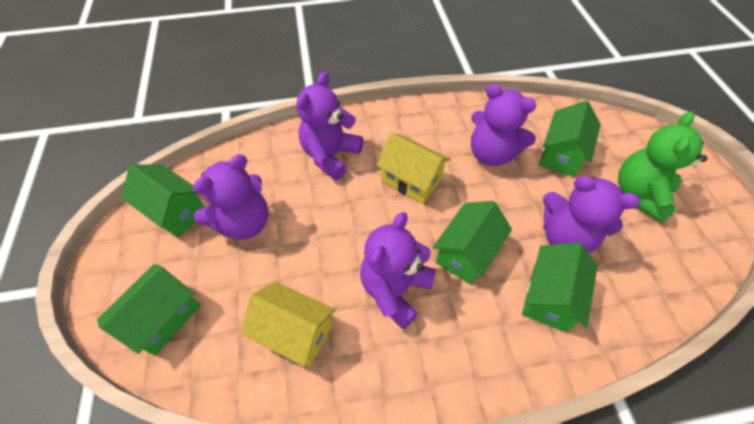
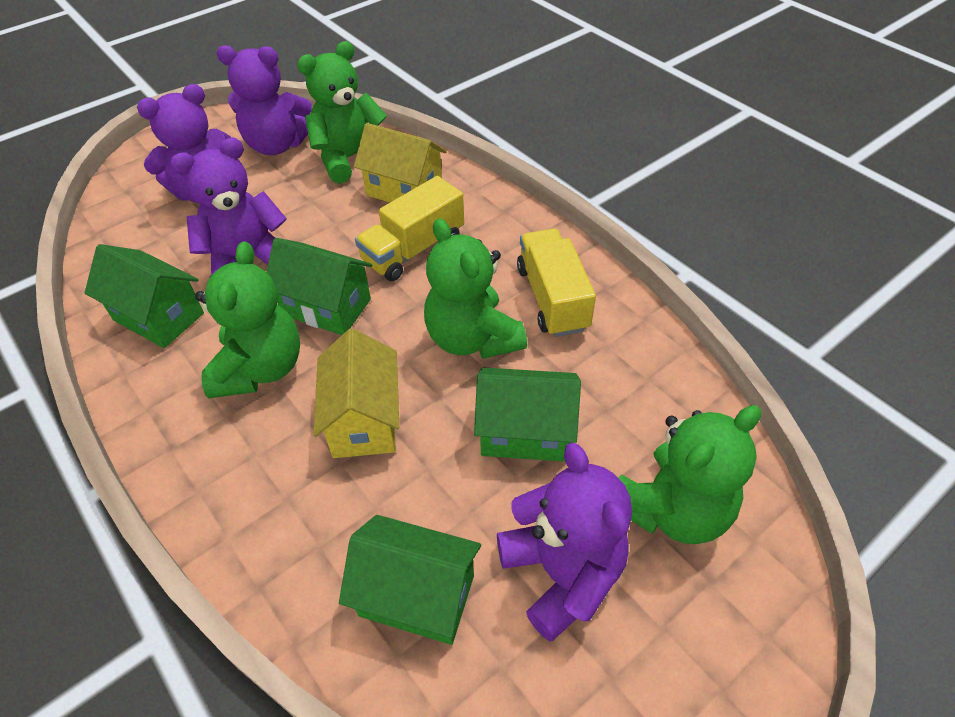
green house: 5 -> 4
green teddy bear: 1 -> 4
purple teddy bear: 5 -> 4
yellow truck: 0 -> 2

